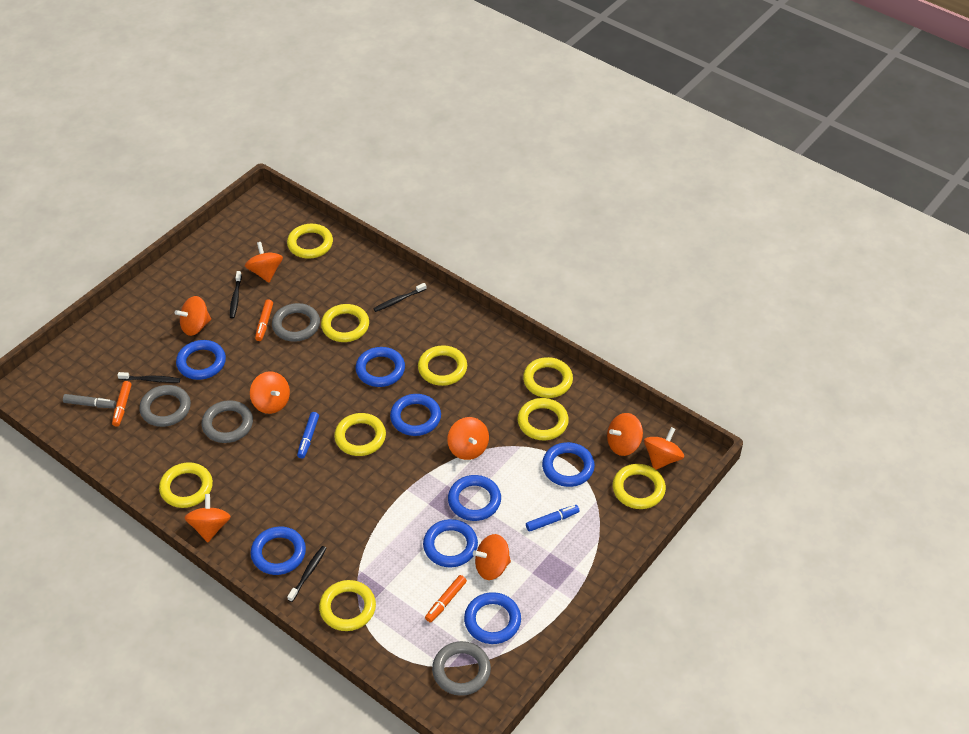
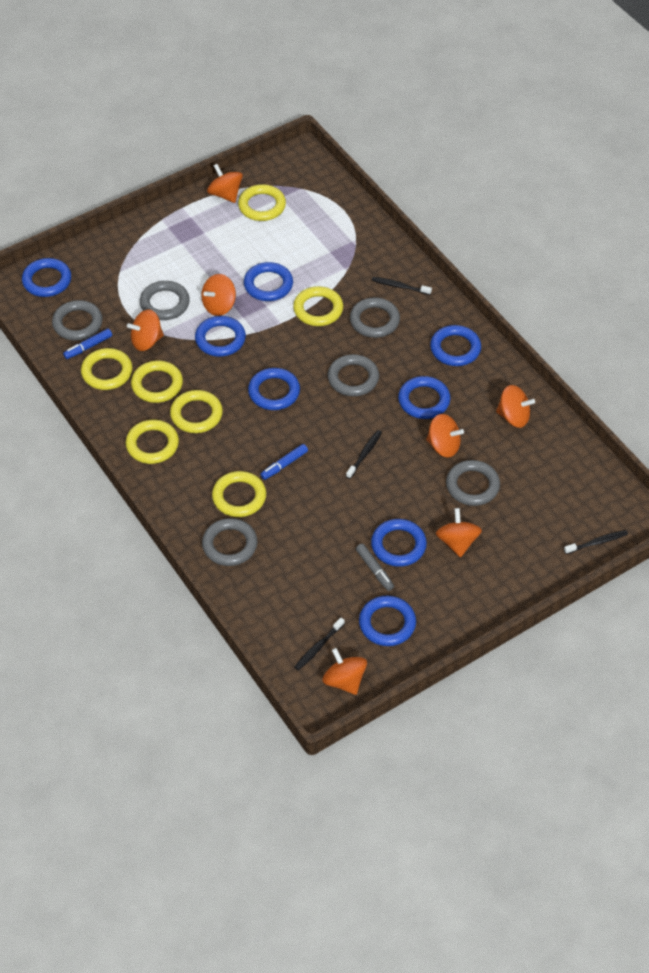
grey ring: 4 -> 6
orange marker: 3 -> 0
orange spinning top: 8 -> 7
yellow ring: 9 -> 7

